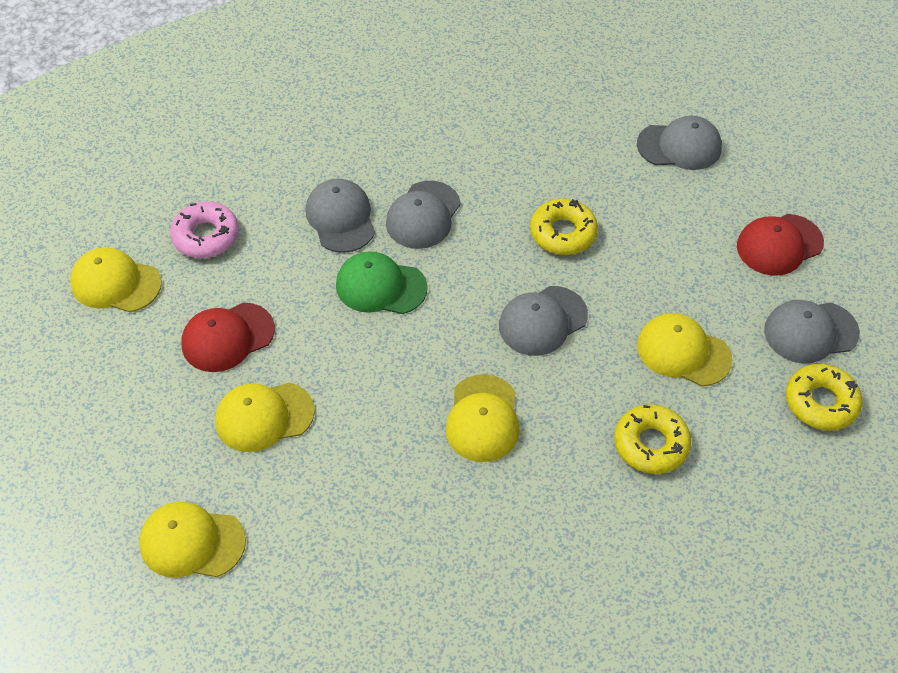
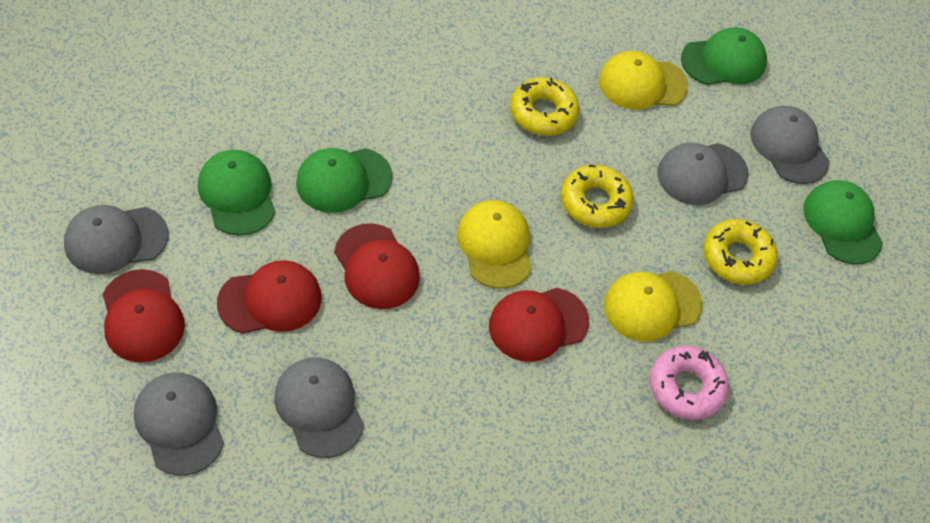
green cap: 1 -> 4
red cap: 2 -> 4
yellow cap: 5 -> 3

